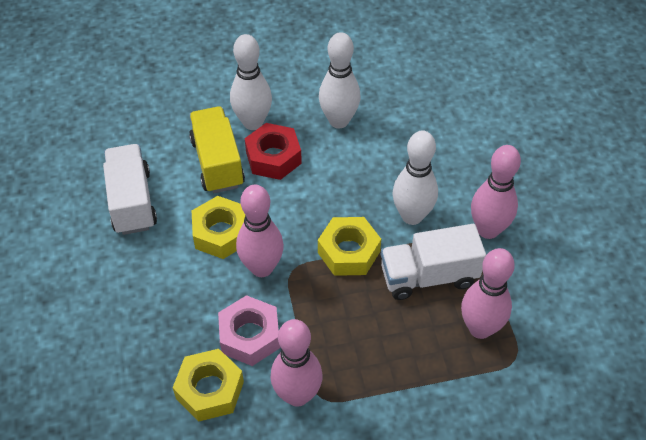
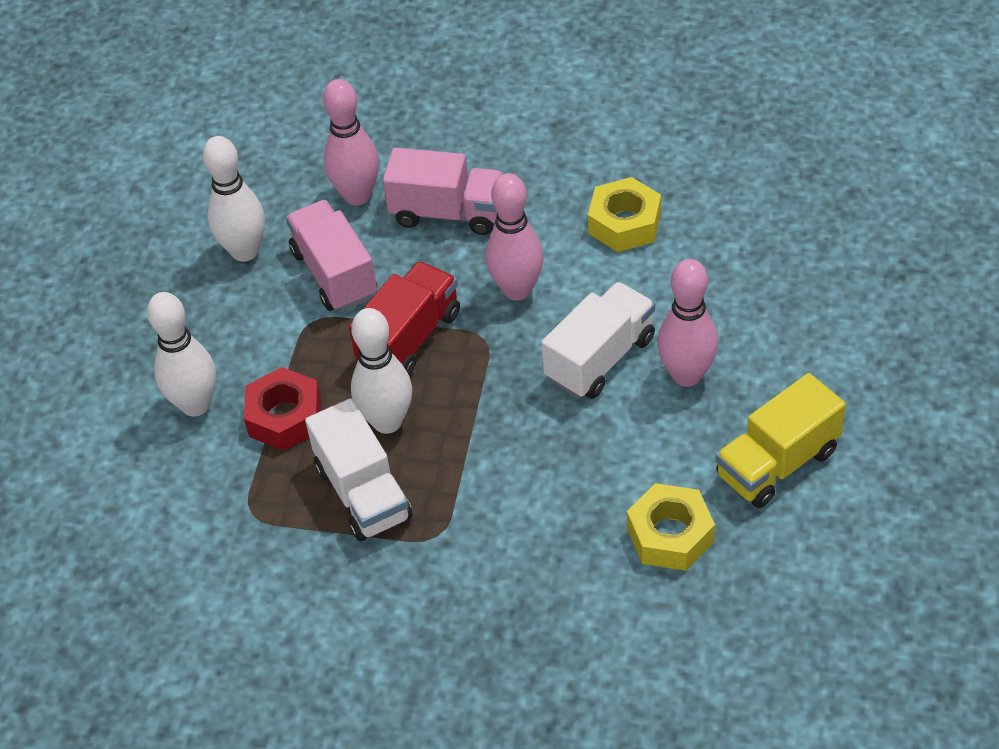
pink bowling pin: 4 -> 3
pink nut: 1 -> 0
pink truck: 0 -> 2
red truck: 0 -> 1
yellow nut: 3 -> 2

